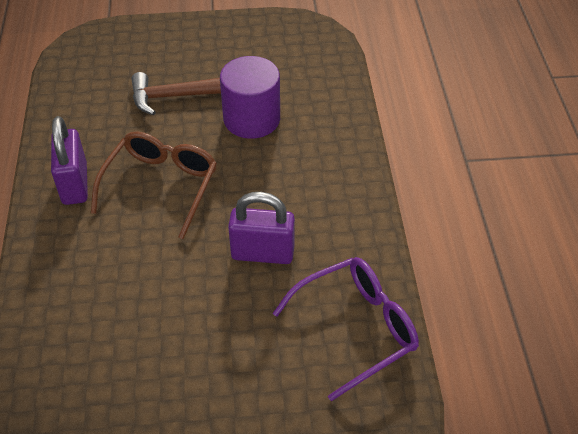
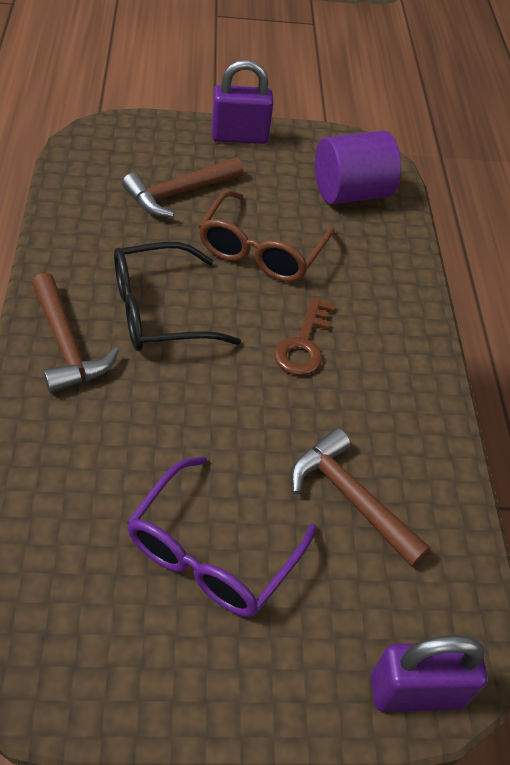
black glasses: 0 -> 1
brown hammer: 1 -> 3
brown key: 0 -> 1

